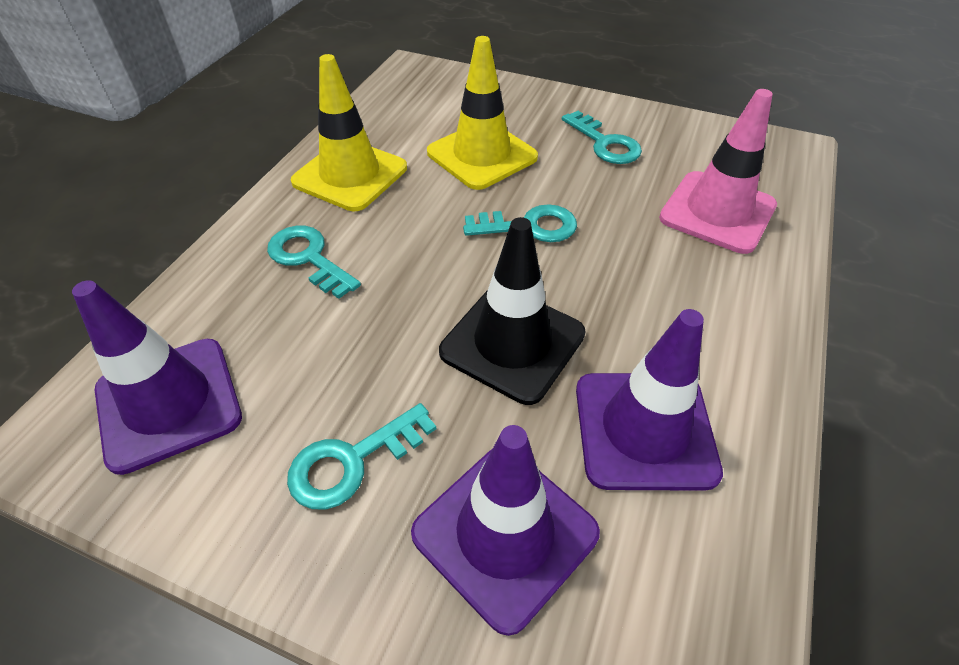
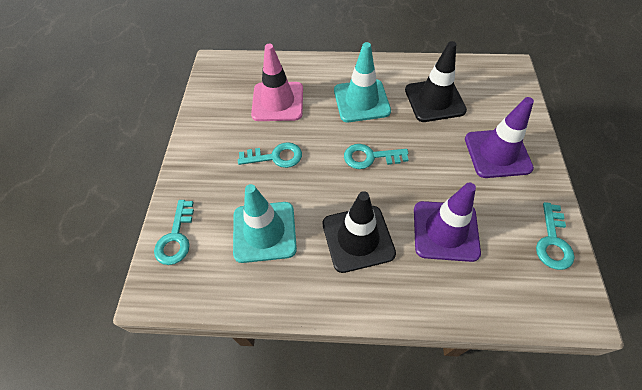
black traffic cone: 1 -> 2
purple traffic cone: 3 -> 2
turquoise traffic cone: 0 -> 2
yellow traffic cone: 2 -> 0

